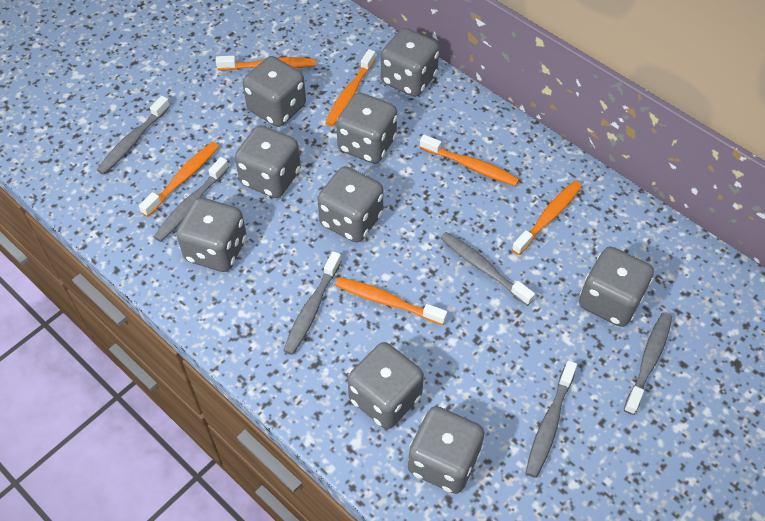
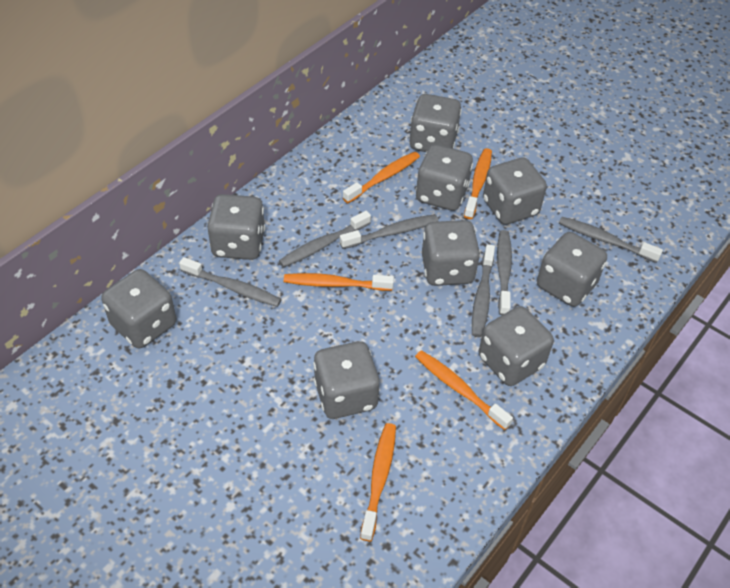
orange toothbrush: 6 -> 5

